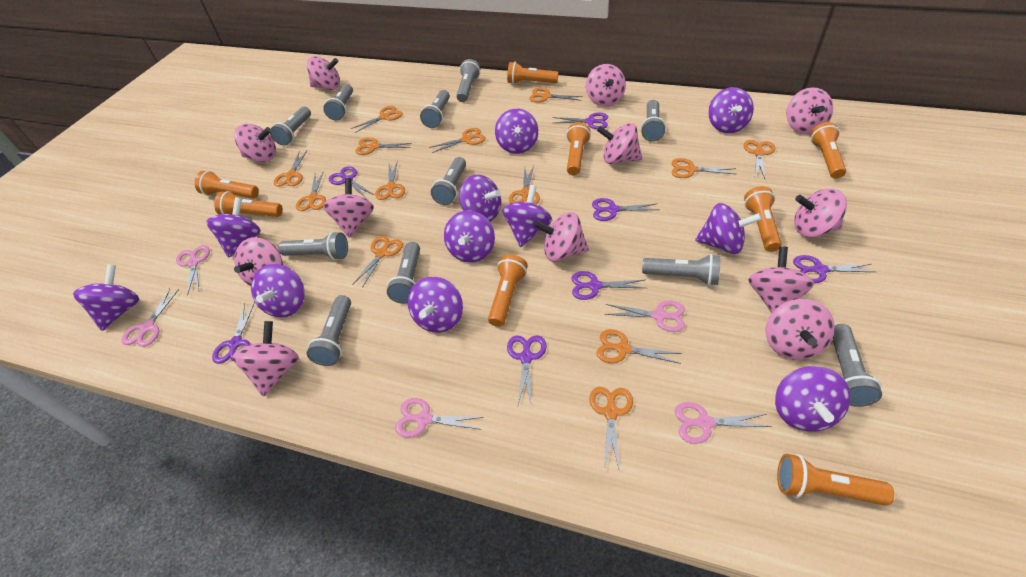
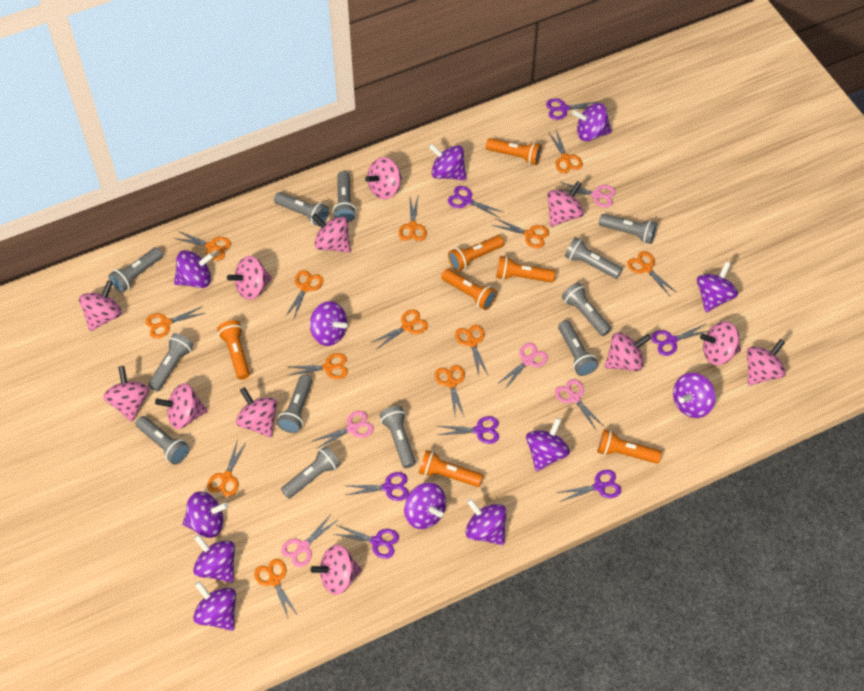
grey flashlight: 11 -> 12
orange flashlight: 8 -> 7
purple spinning top: 11 -> 12

